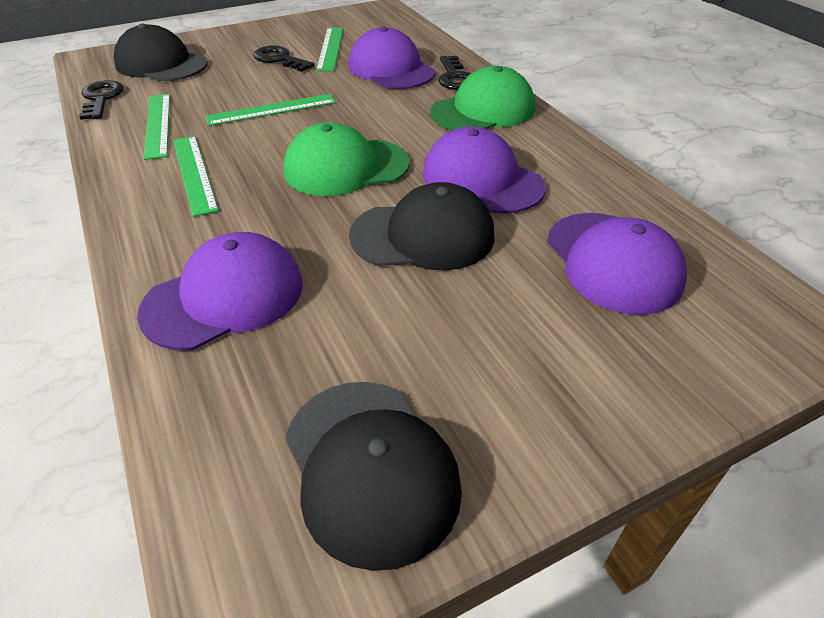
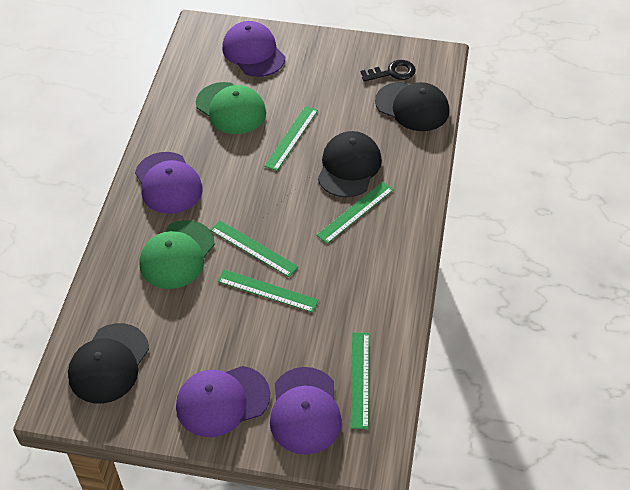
black key: 3 -> 1
green ruler: 4 -> 5

